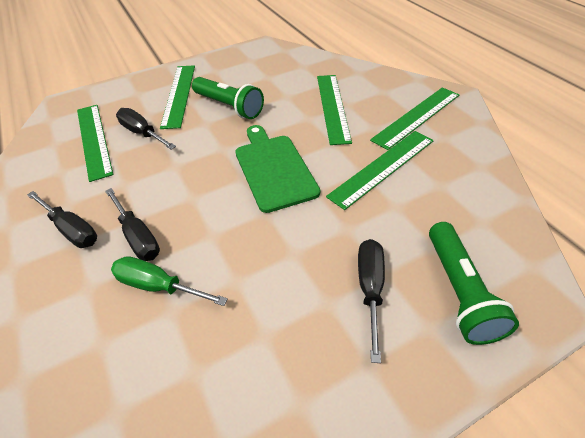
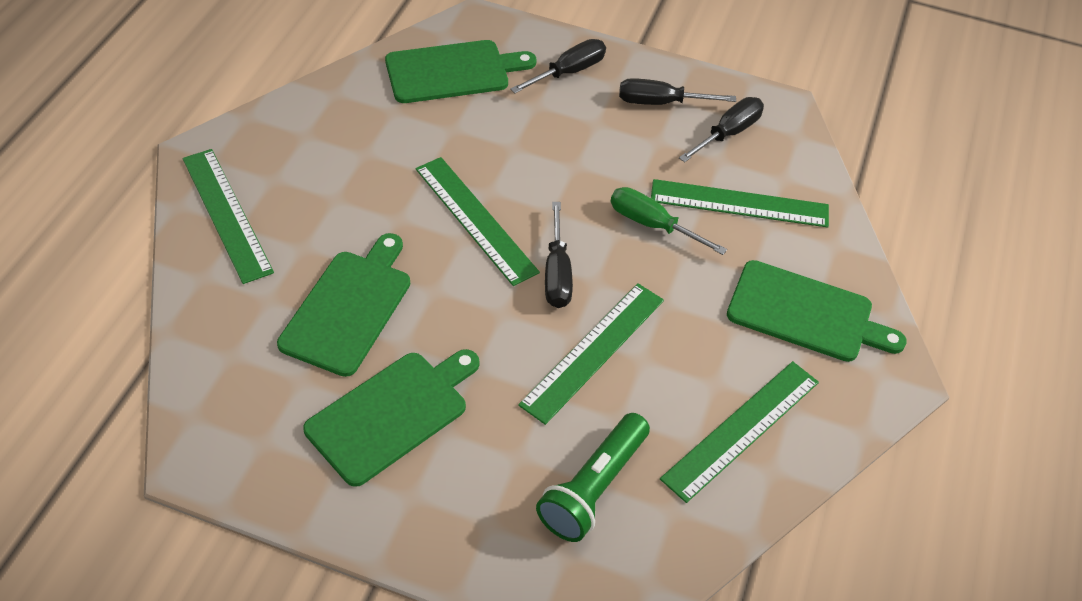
green cutting board: 1 -> 4
green flashlight: 2 -> 1

